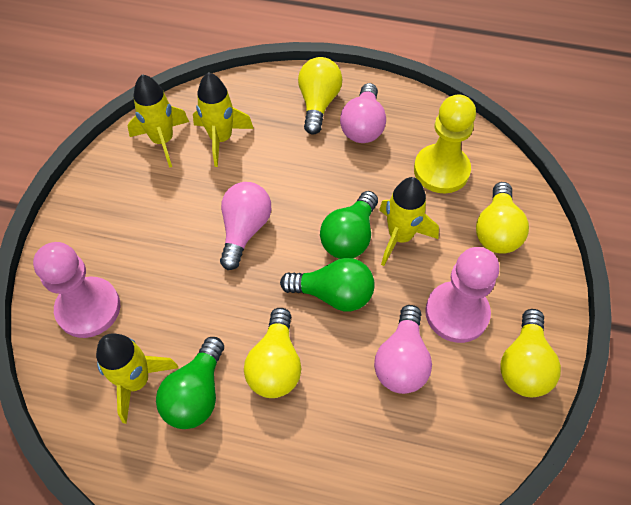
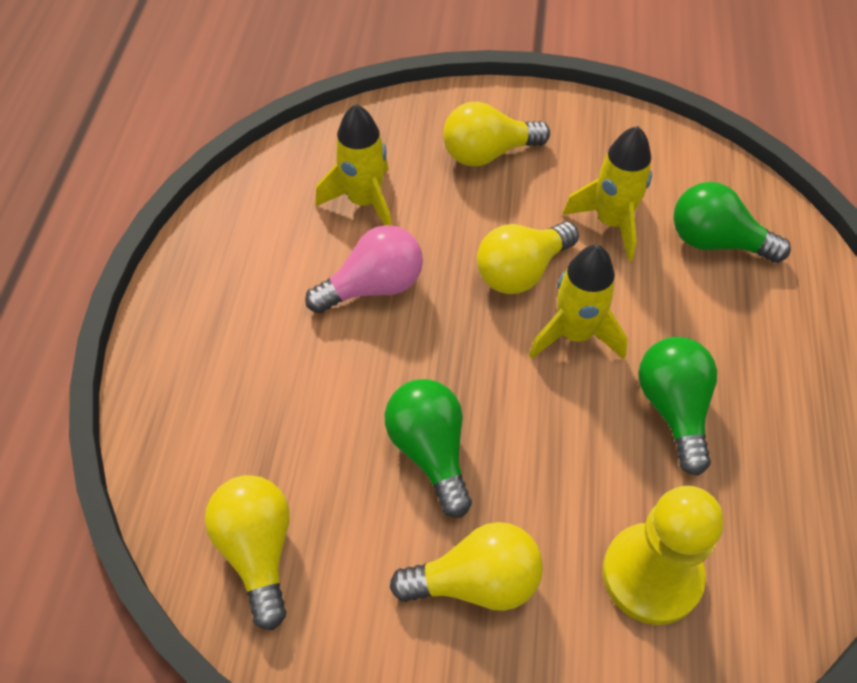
pink light bulb: 3 -> 1
pink pawn: 2 -> 0
yellow rocket: 4 -> 3

